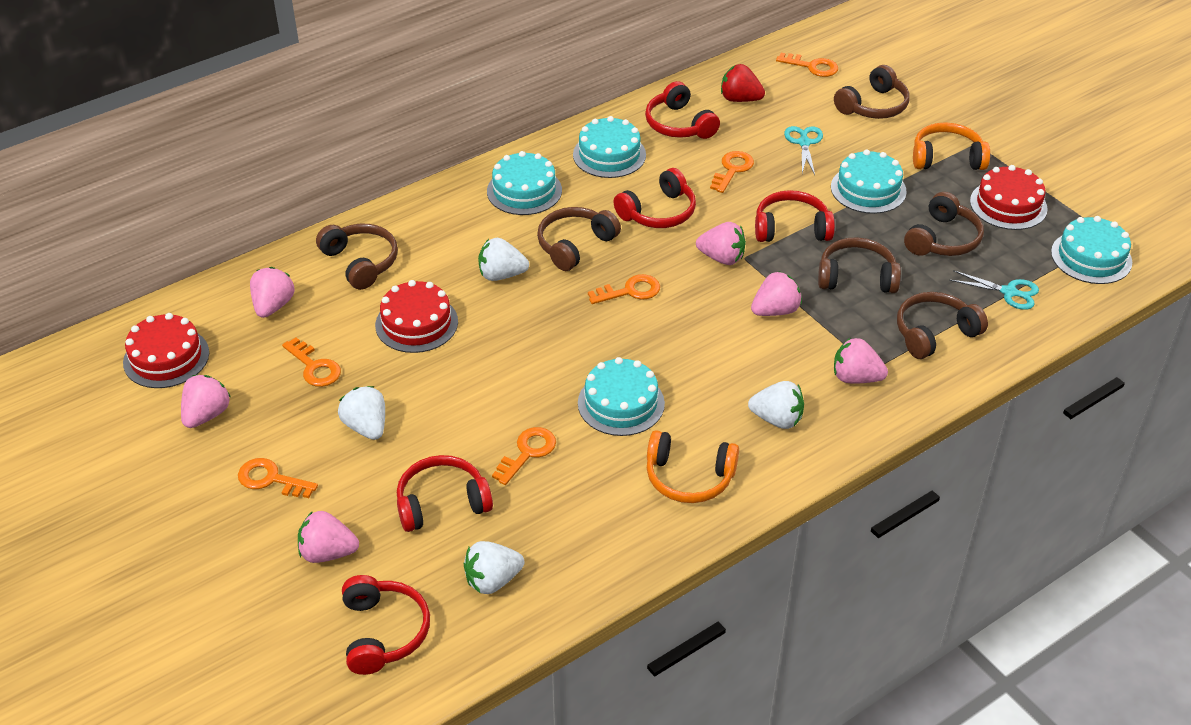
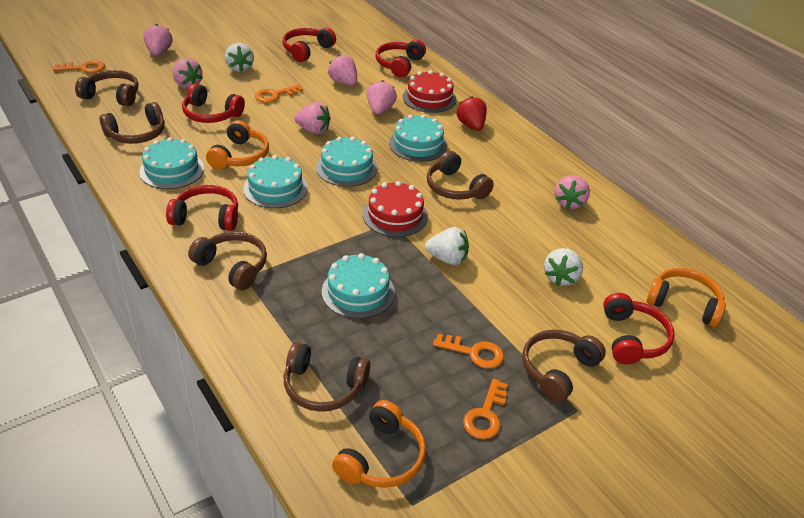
orange headphones: 2 -> 3
orange key: 6 -> 4
red cake: 3 -> 2
turquoise scissors: 2 -> 0
white strawberry: 4 -> 3

